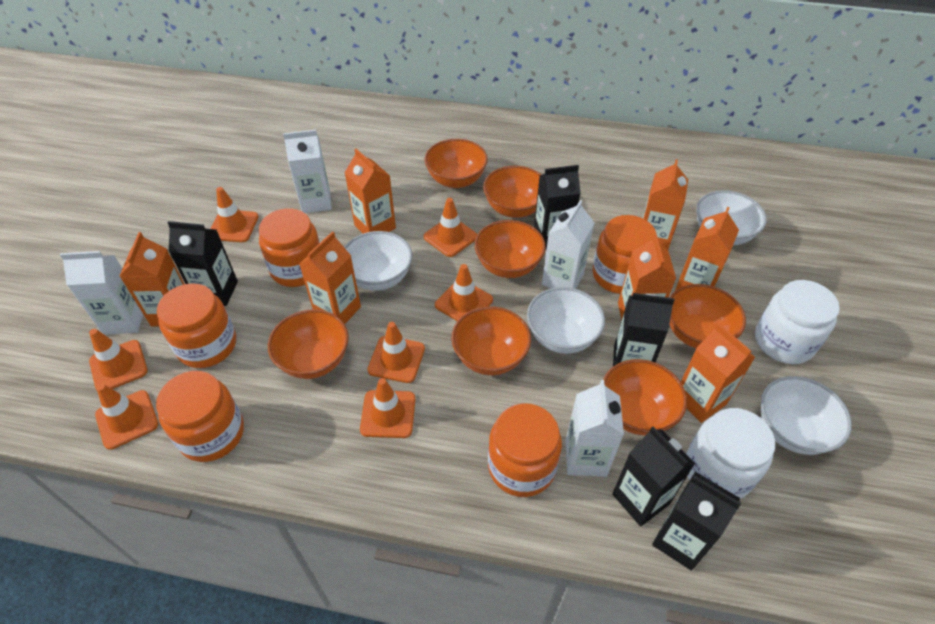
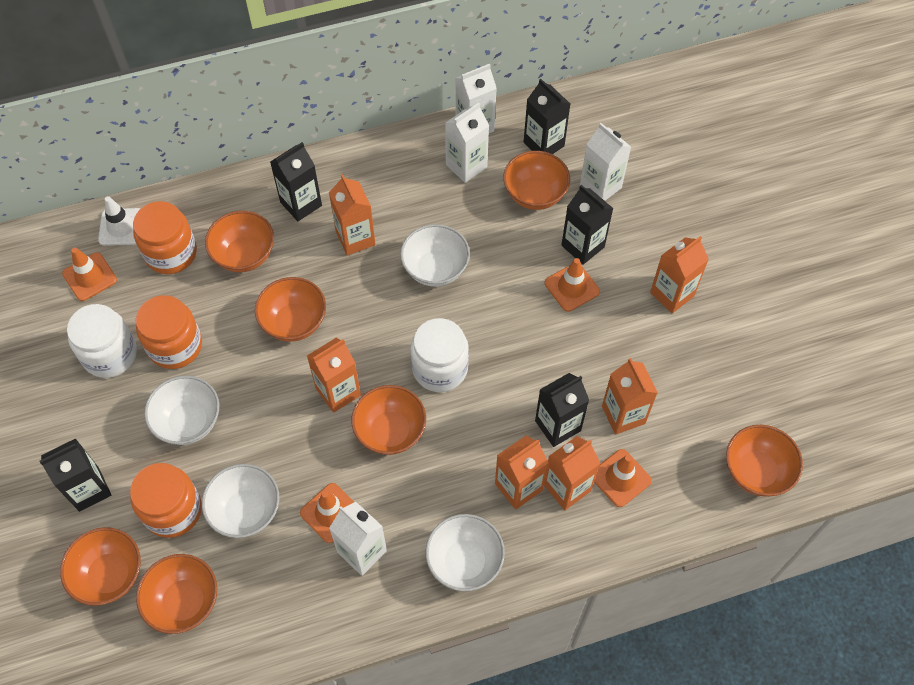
orange carton: 7 -> 6
orange jar: 5 -> 3
orange traffic cone: 7 -> 4
white traffic cone: 0 -> 1

